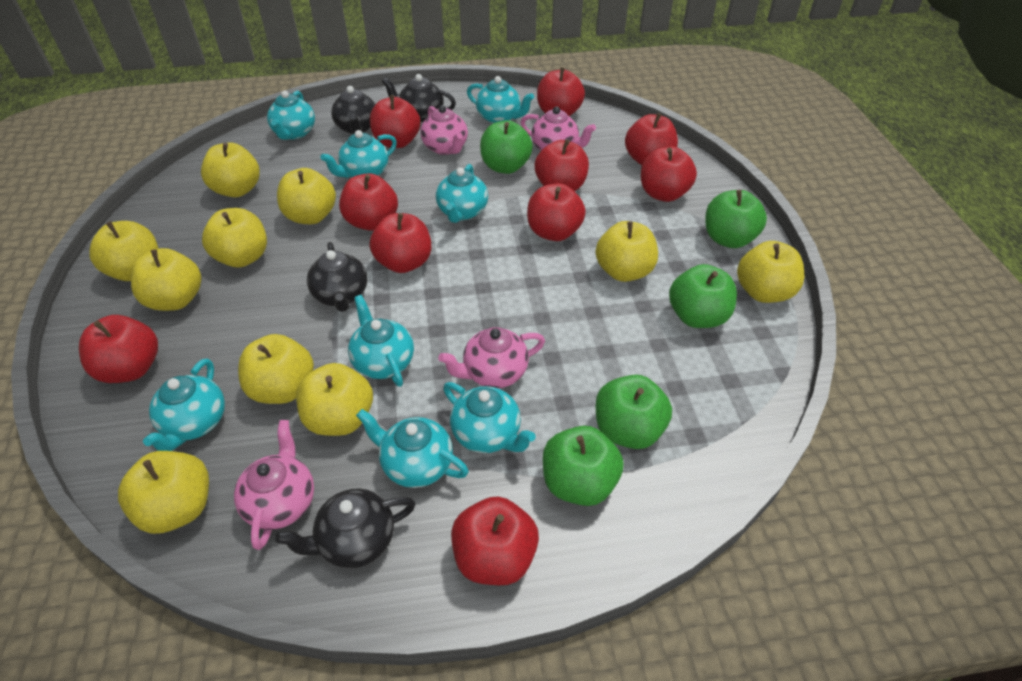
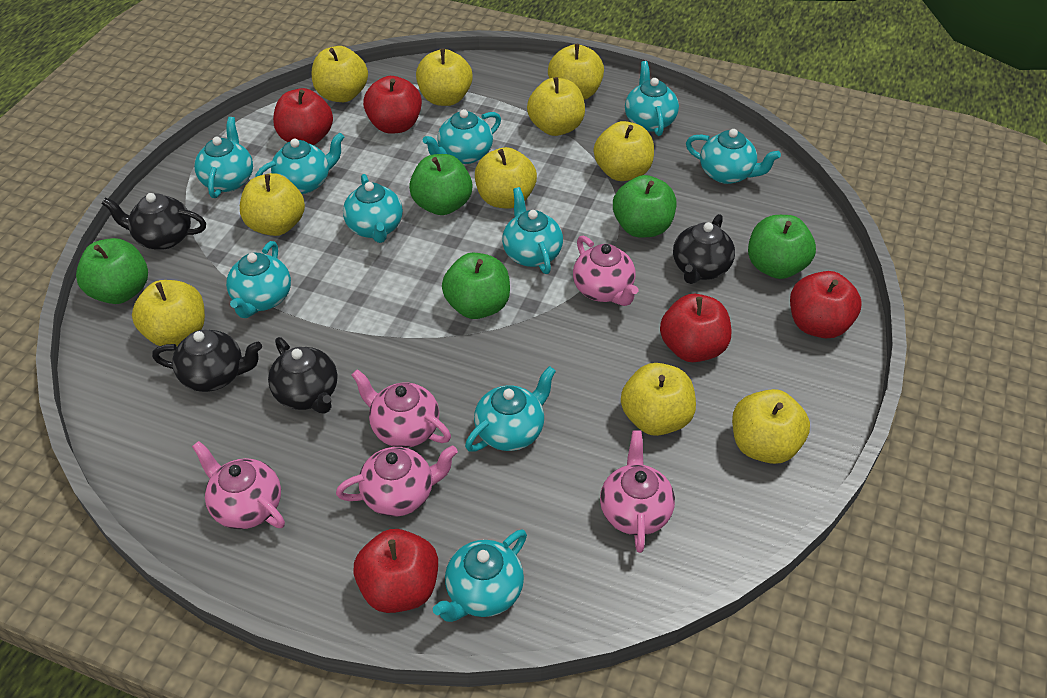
pink teapot: 4 -> 5
red apple: 10 -> 5
turquoise teapot: 8 -> 10

